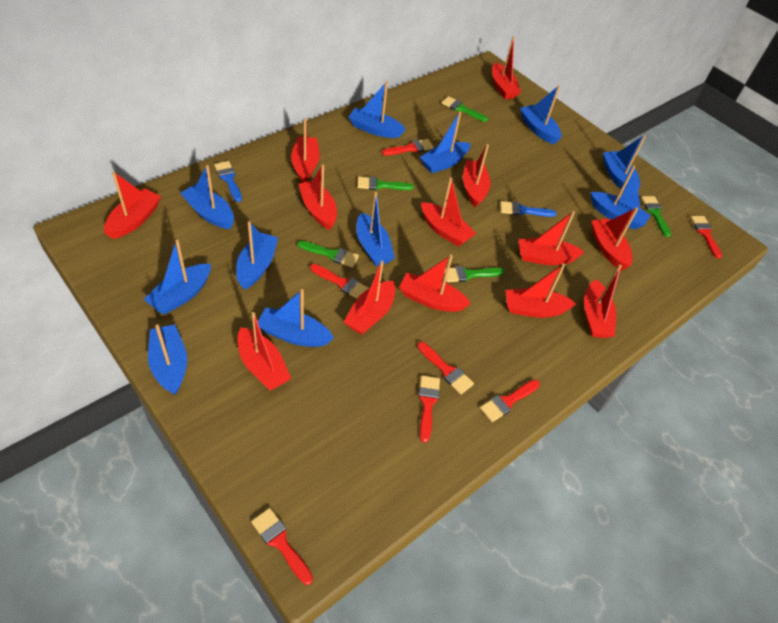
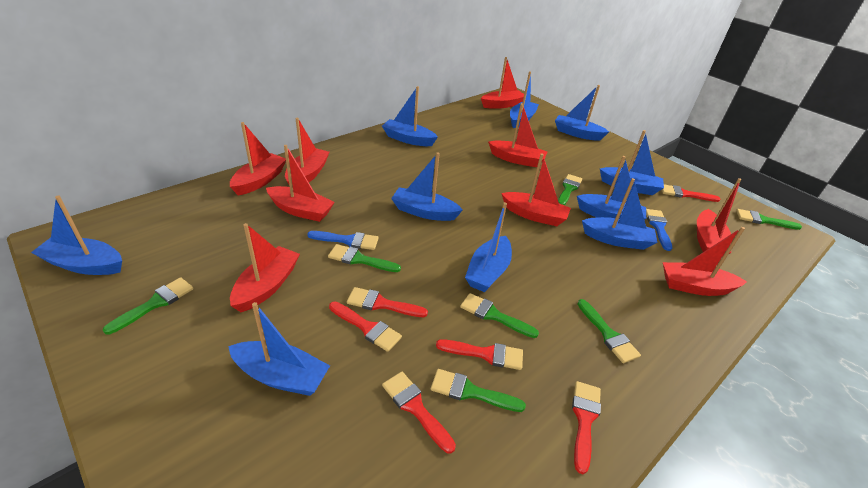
blue boat: 11 -> 10
green brush: 5 -> 7
red boat: 13 -> 9
red brush: 7 -> 6

